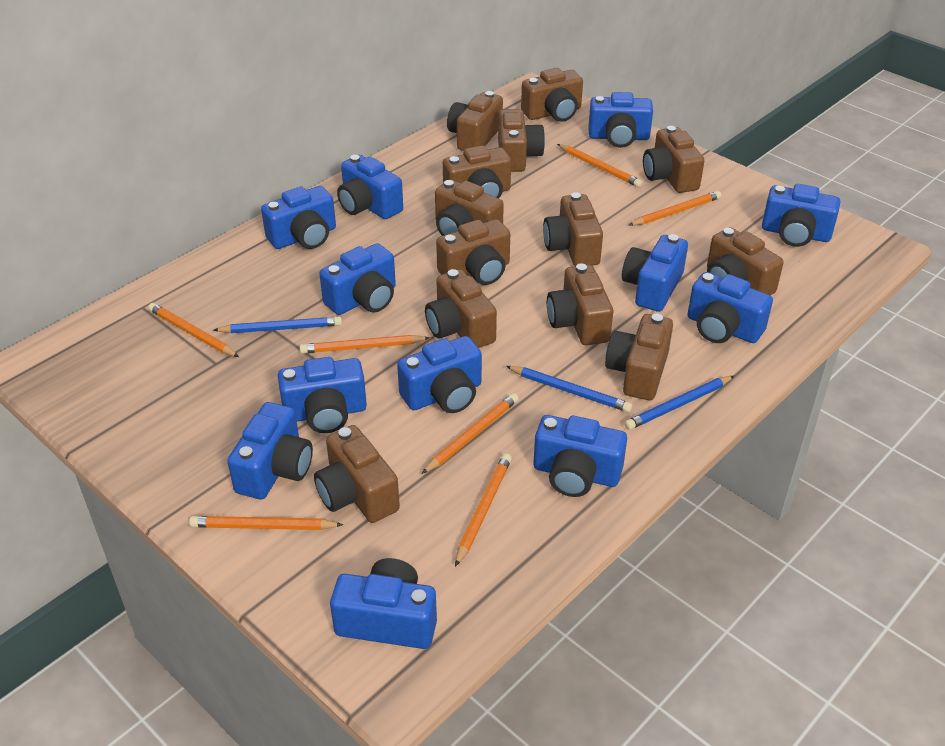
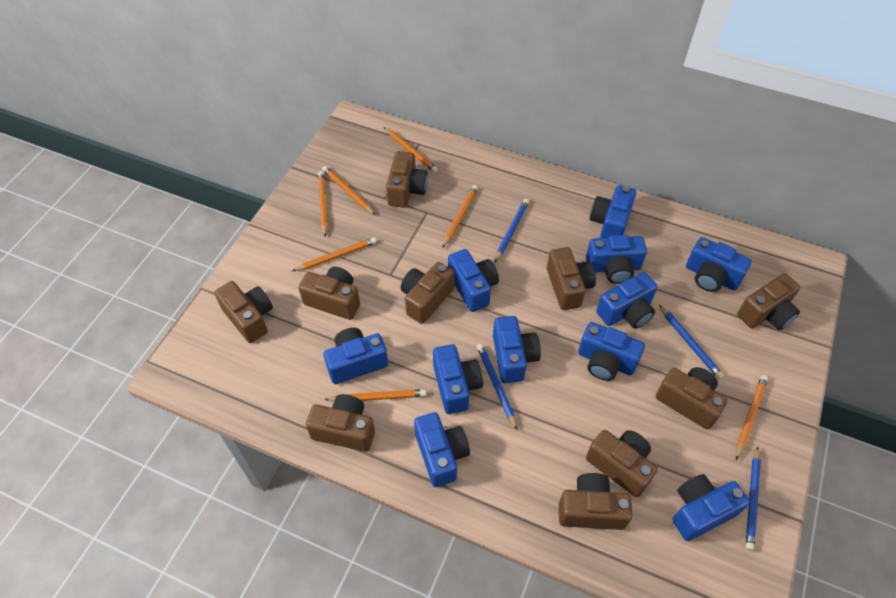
blue camera: 12 -> 11
blue pencil: 3 -> 4
brown camera: 13 -> 10

